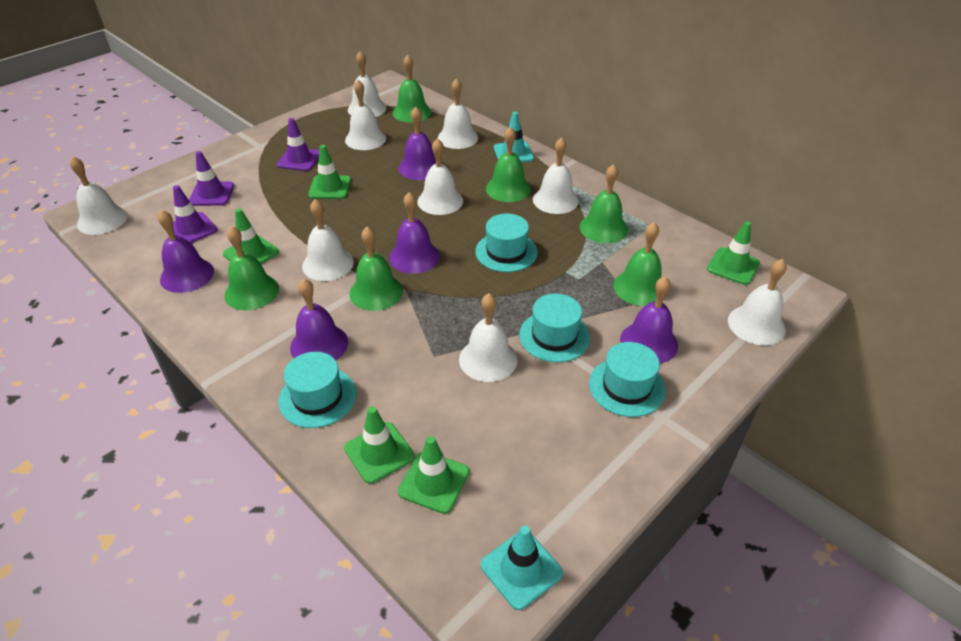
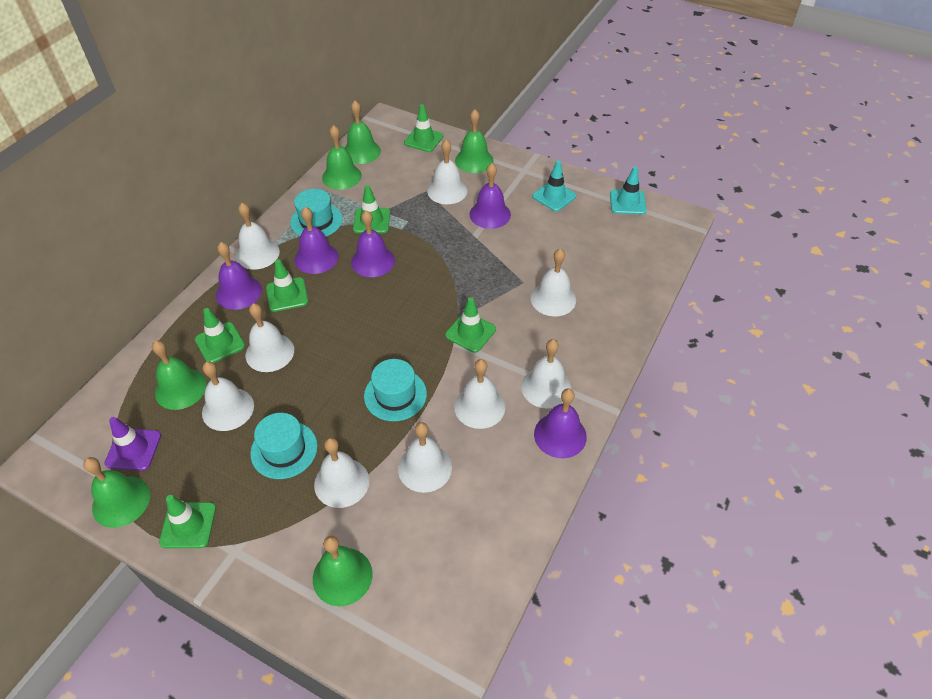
green traffic cone: 5 -> 6
purple traffic cone: 3 -> 1
turquoise hat: 4 -> 3

